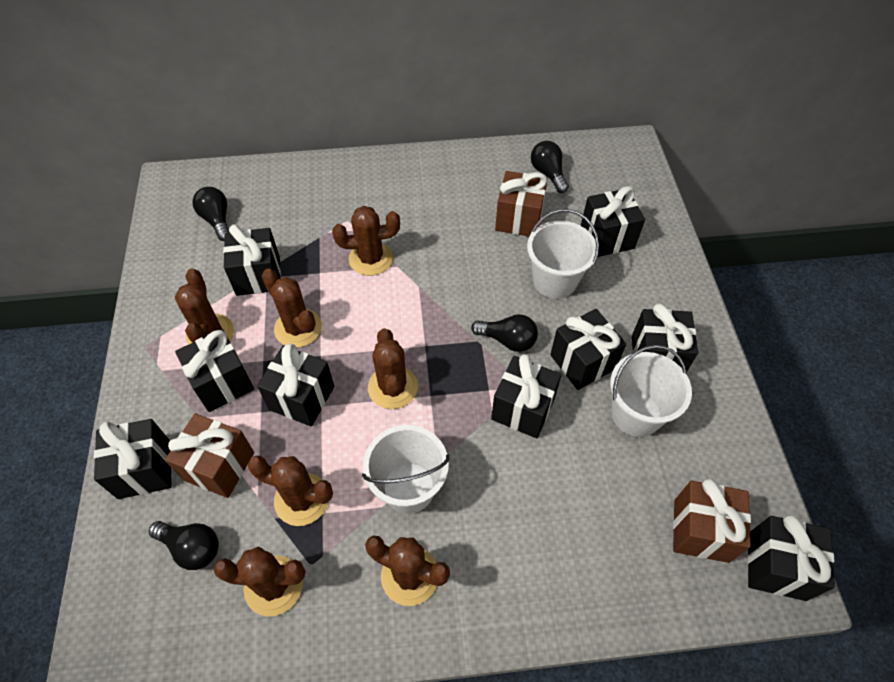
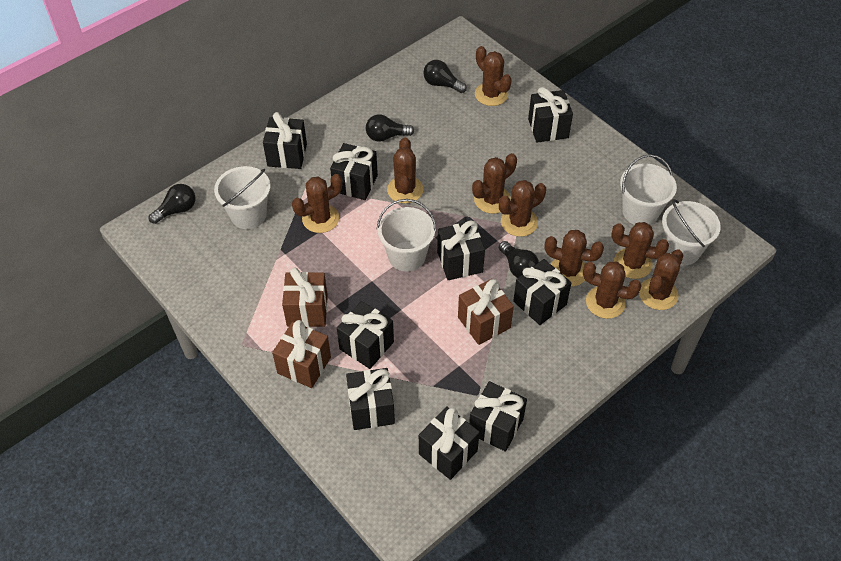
brown cactus: 7 -> 9
white bucket: 3 -> 4

